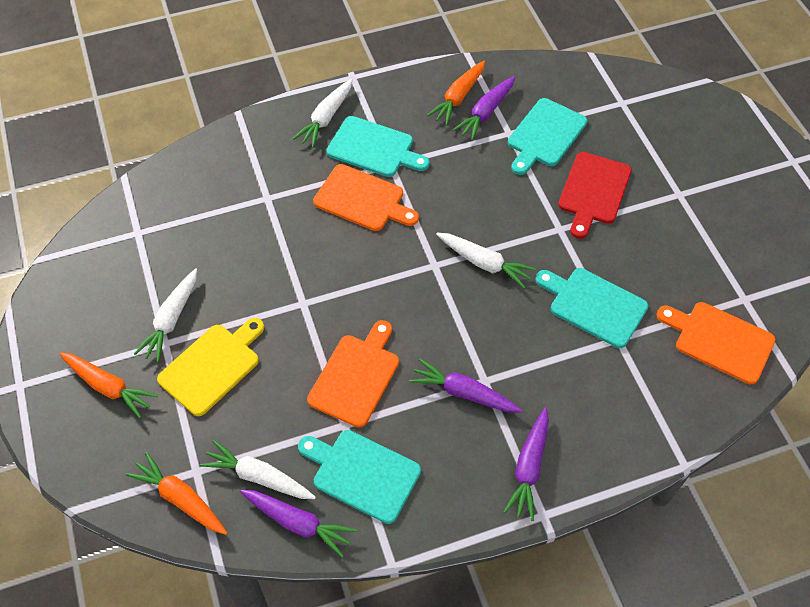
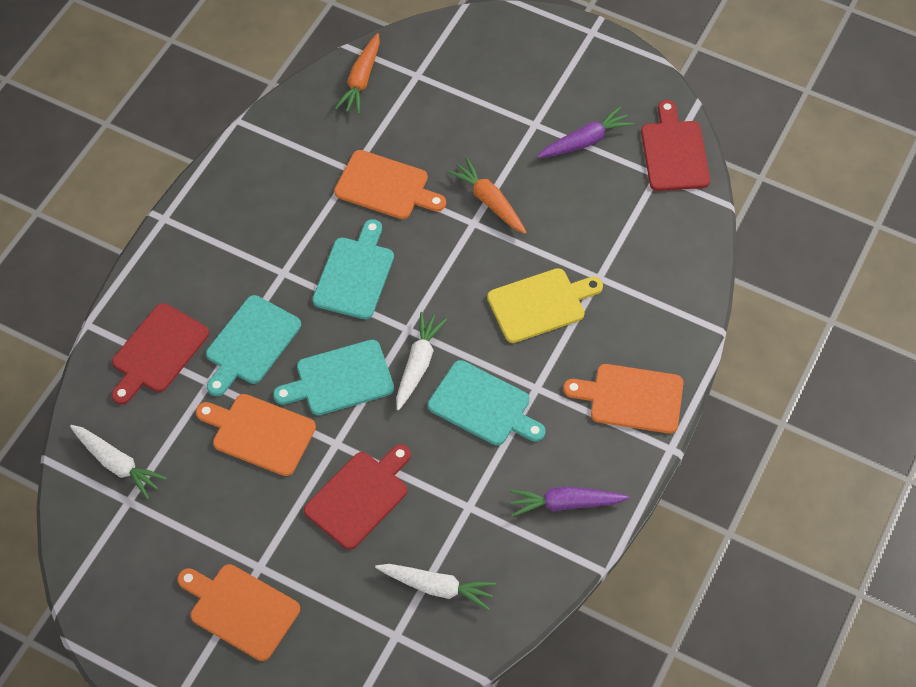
orange carrot: 3 -> 2
orange cutting board: 3 -> 4
purple carrot: 4 -> 2
red cutting board: 1 -> 3
white carrot: 4 -> 3

